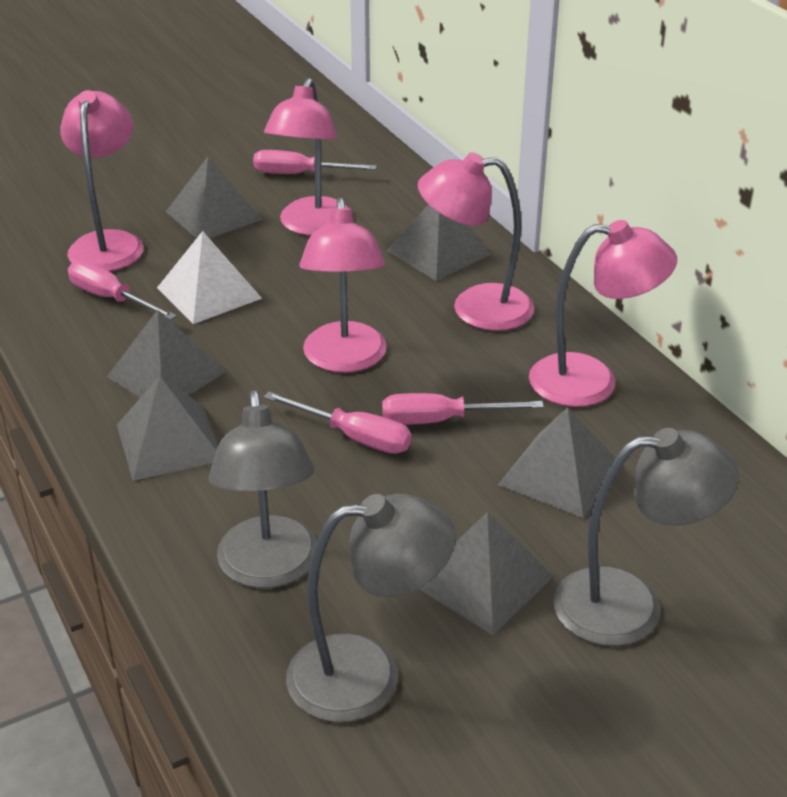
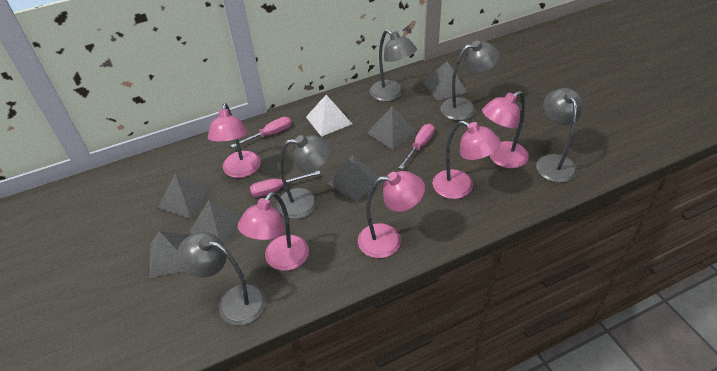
grey lamp: 3 -> 5
pink screwdriver: 4 -> 3

